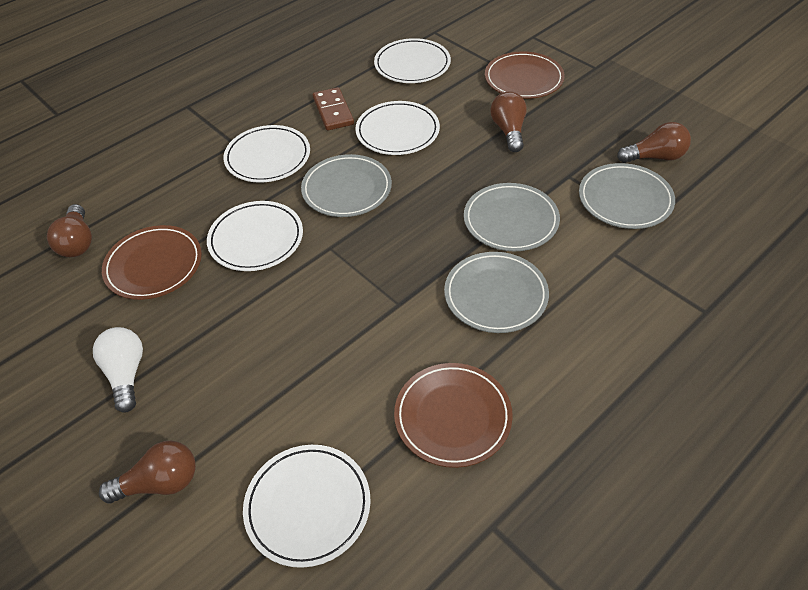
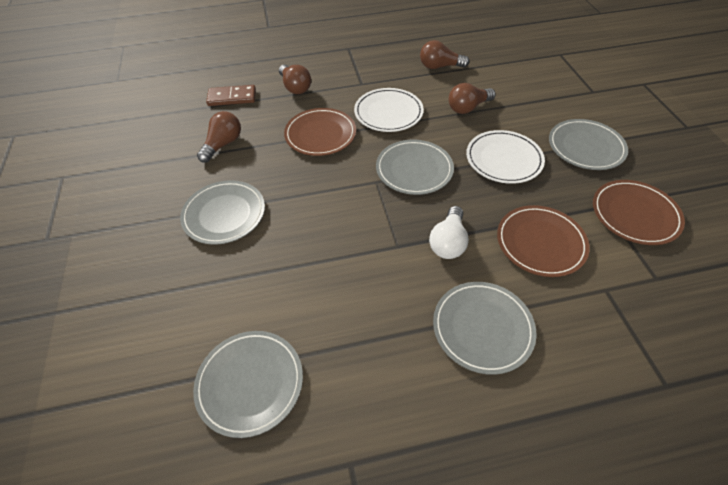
grey plate: 4 -> 5
white plate: 5 -> 2

